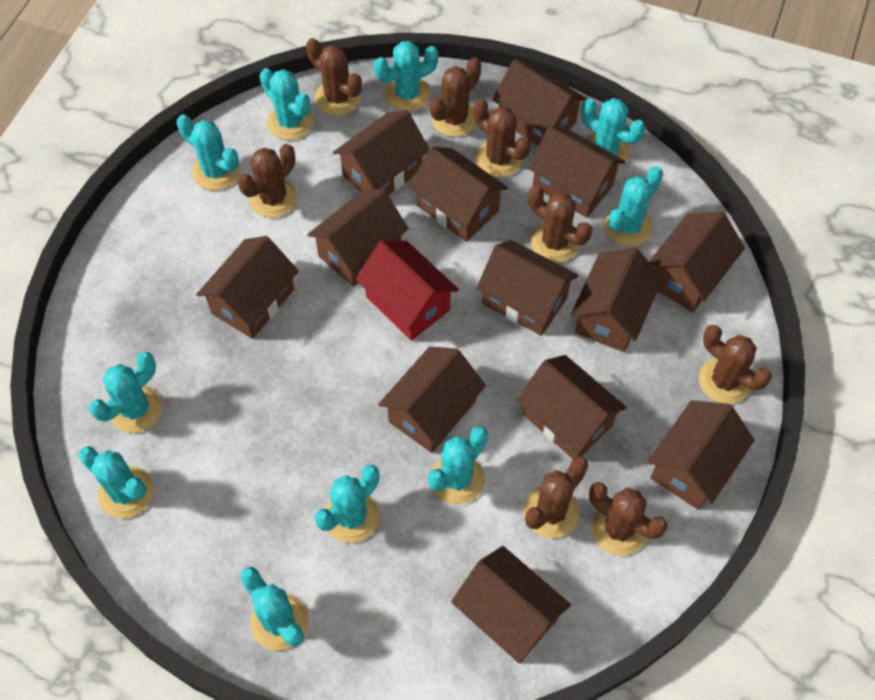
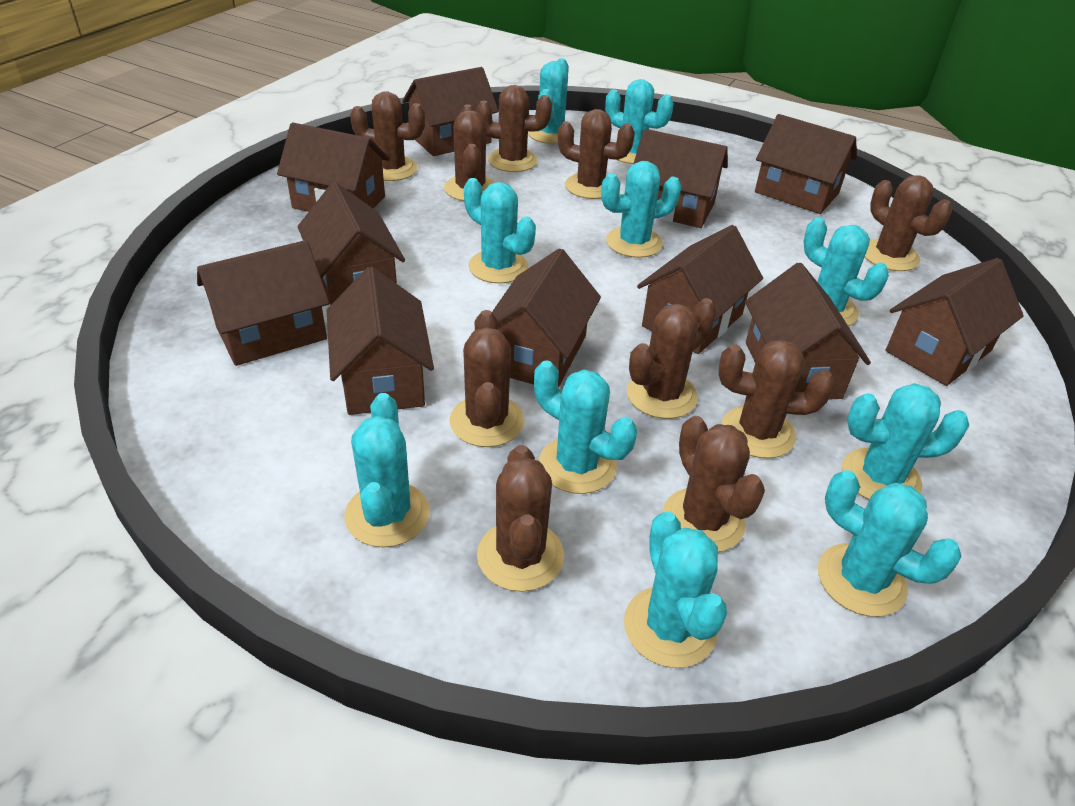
brown cactus: 8 -> 10
brown house: 13 -> 11
red house: 1 -> 0

